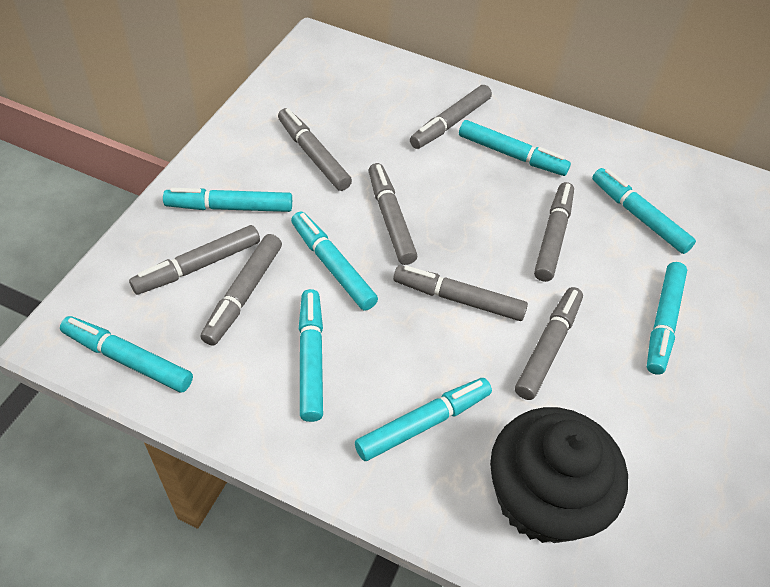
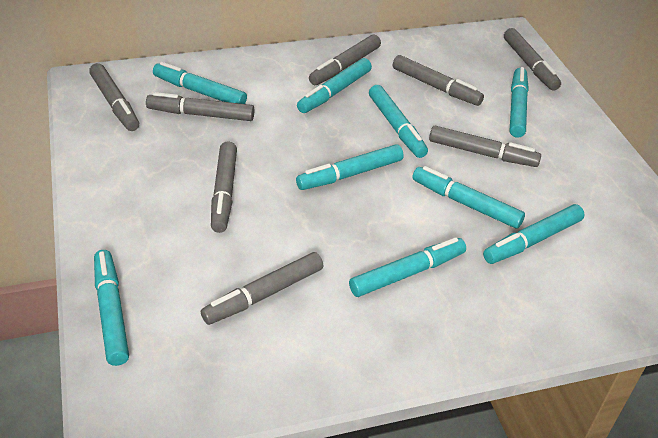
black cupcake: 1 -> 0
turquoise marker: 8 -> 9

